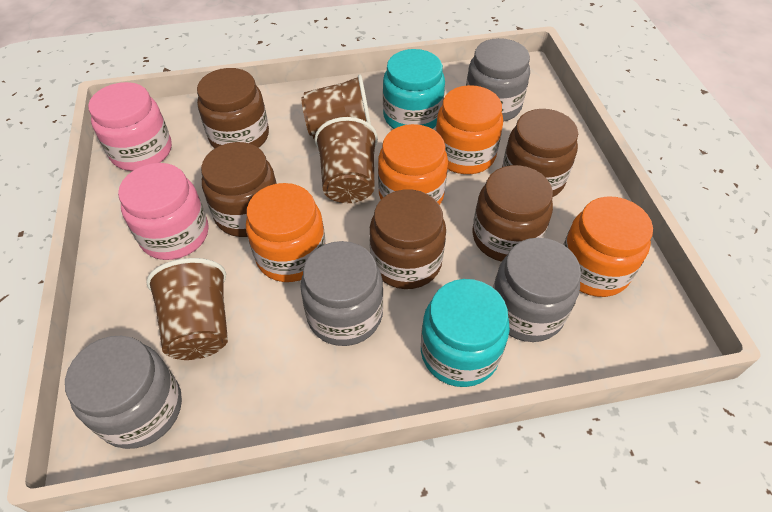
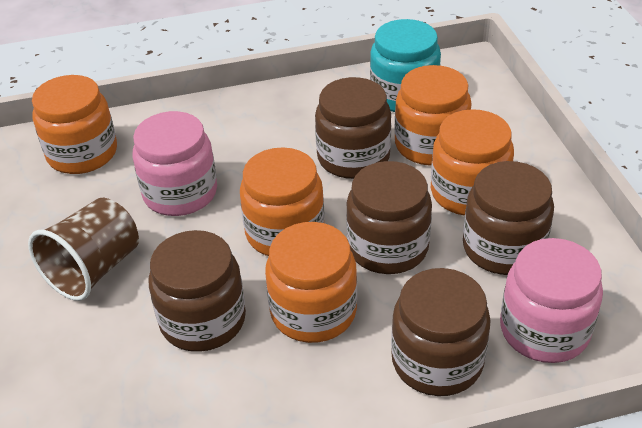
brown cup: 3 -> 1
grey jar: 4 -> 0
orange jar: 4 -> 5
turquoise jar: 2 -> 1

